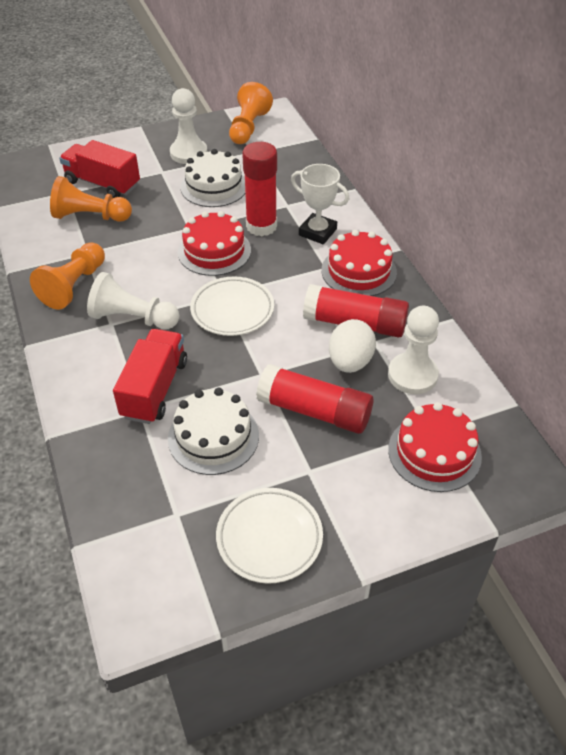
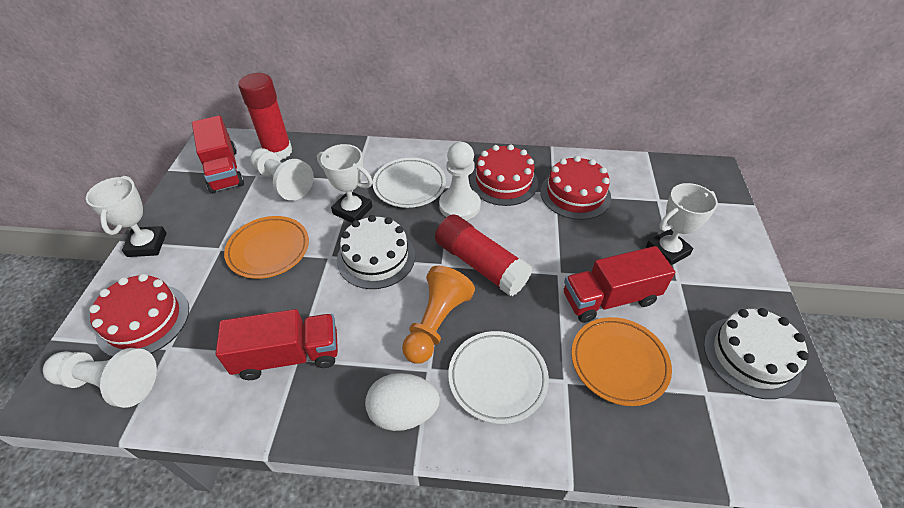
orange pawn: 3 -> 1
orange plate: 0 -> 2
red glue stick: 3 -> 2
red truck: 2 -> 3
white trophy: 1 -> 3

